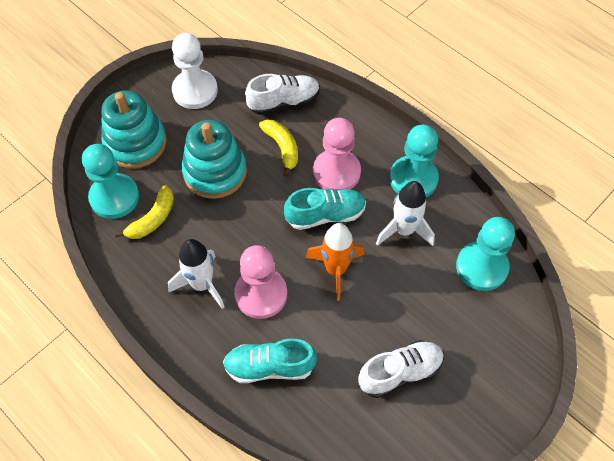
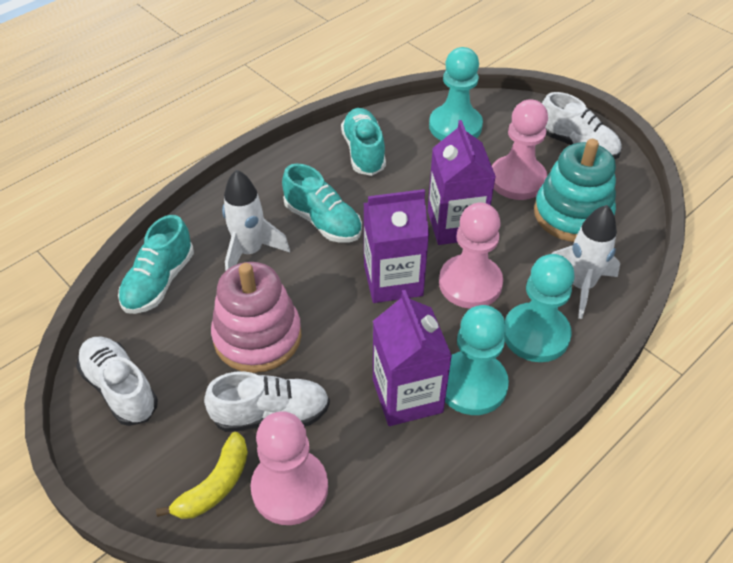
orange rocket: 1 -> 0
pink pawn: 2 -> 3
pink stacking toy: 0 -> 1
purple carton: 0 -> 3
turquoise shoe: 2 -> 3
turquoise stacking toy: 2 -> 1
white pawn: 1 -> 0
white shoe: 2 -> 3
yellow banana: 2 -> 1

